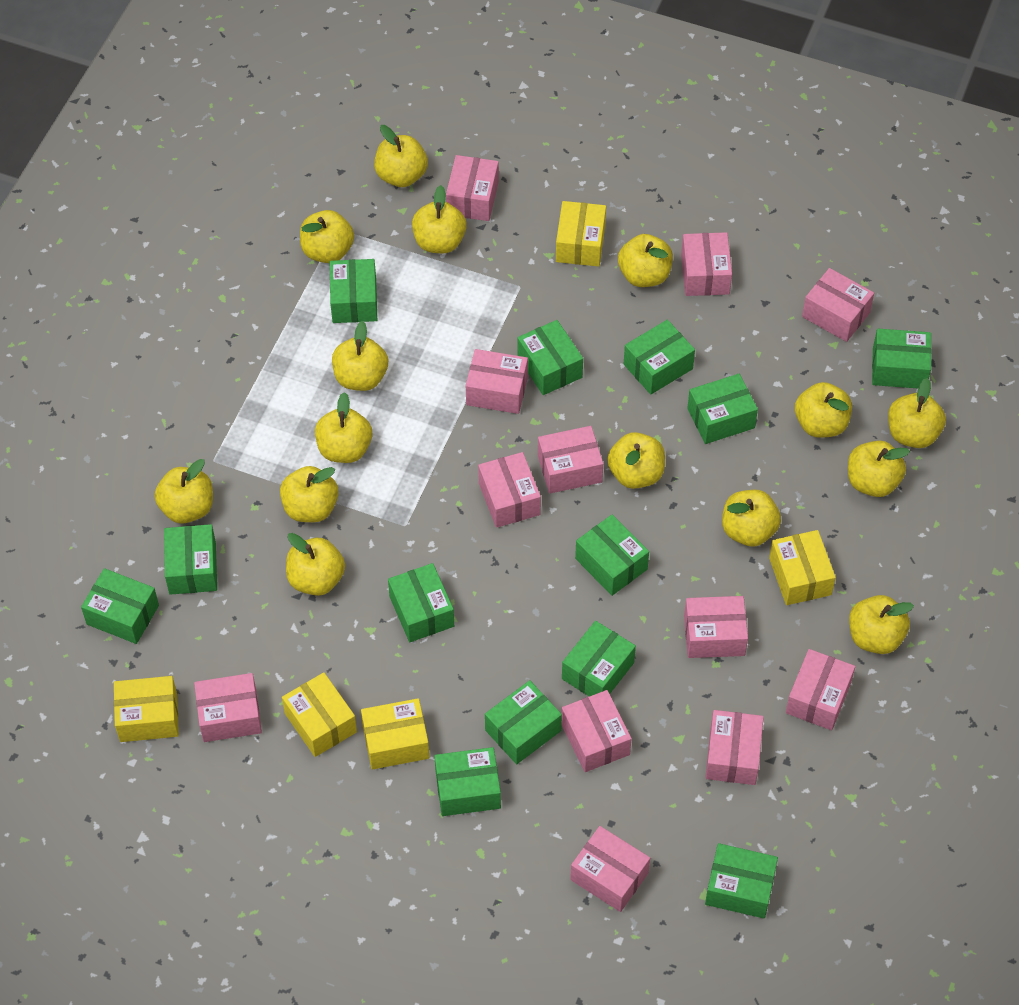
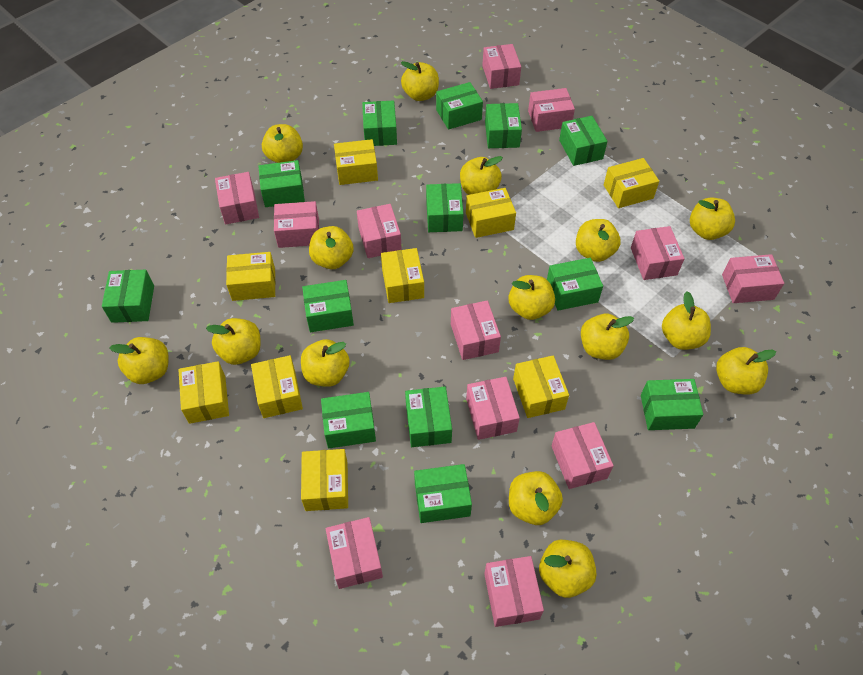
yellow box: 5 -> 9

